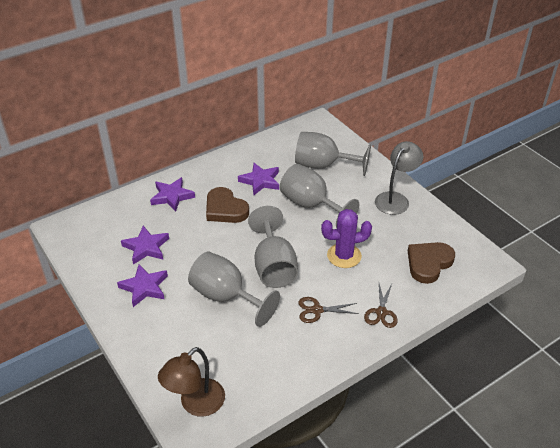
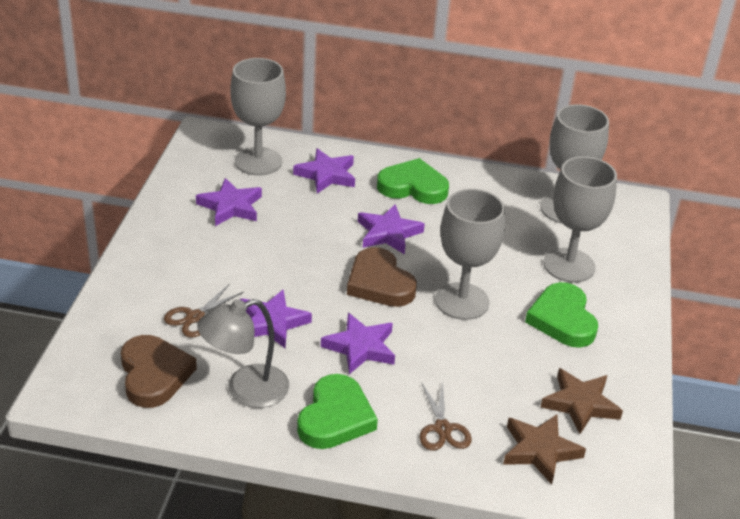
brown lamp: 1 -> 0
brown star: 0 -> 2
green heart: 0 -> 3
purple cactus: 1 -> 0
purple star: 4 -> 5

